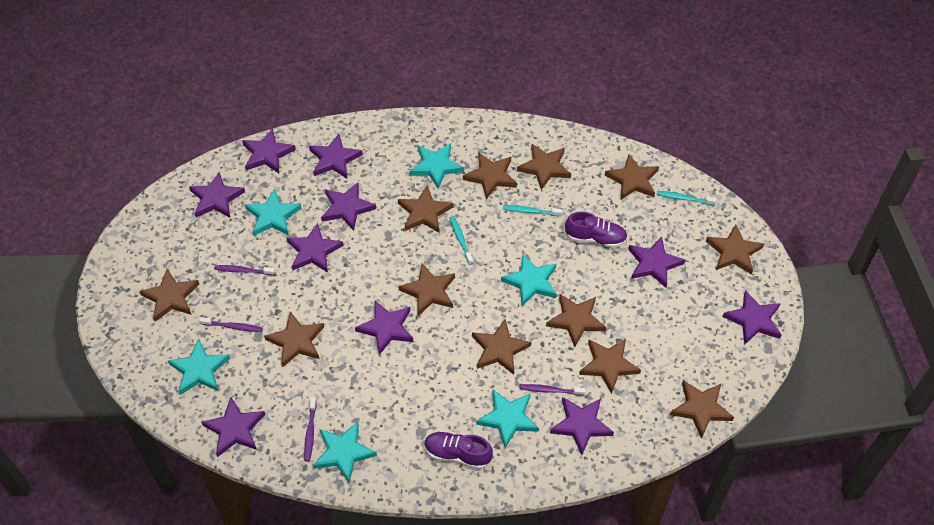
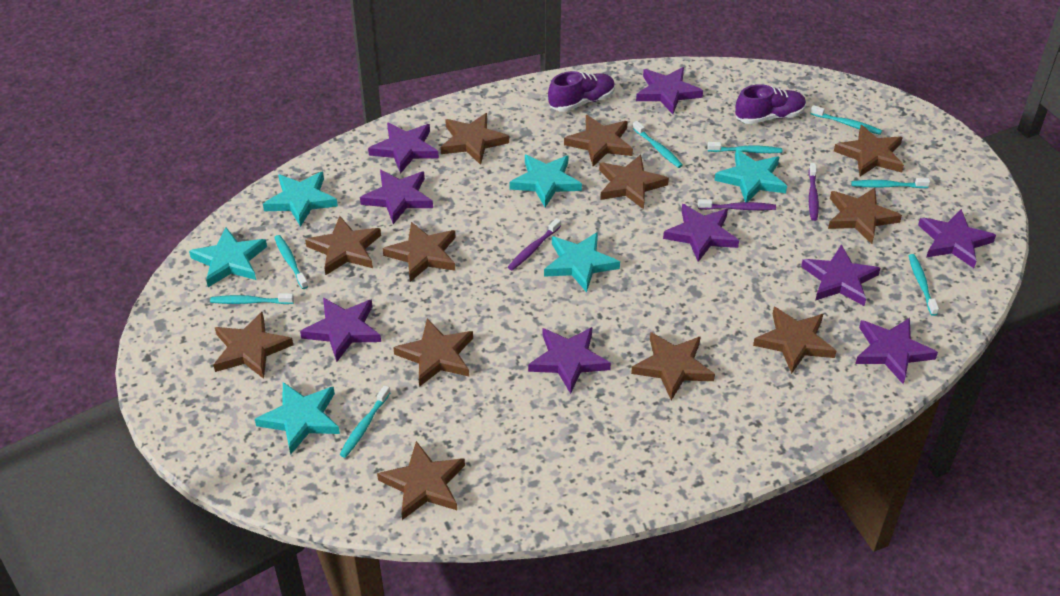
purple star: 10 -> 9
purple toothbrush: 4 -> 3
turquoise toothbrush: 3 -> 8

